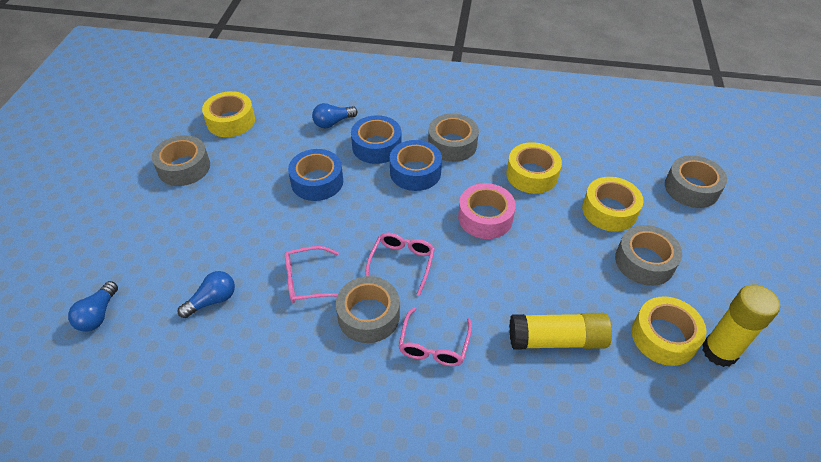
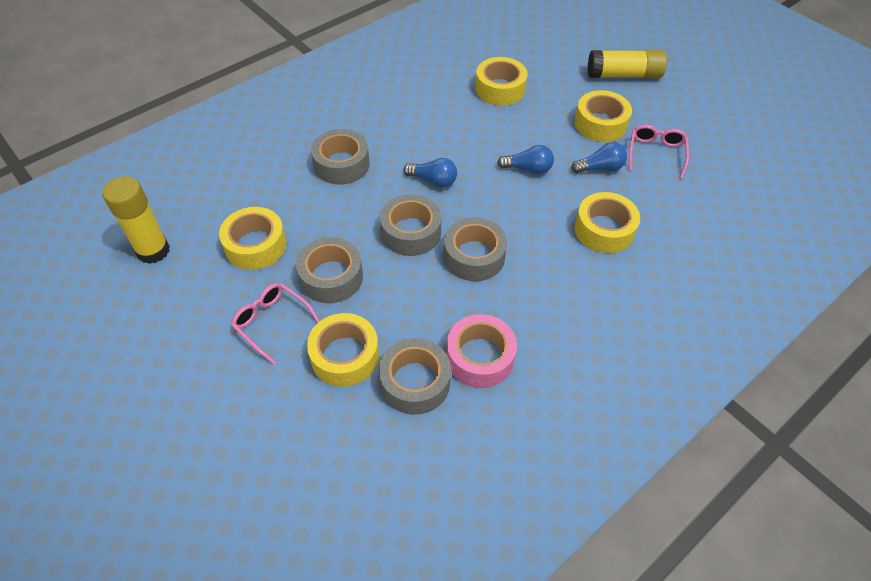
blue tape: 3 -> 0
pink glasses: 3 -> 2
yellow tape: 4 -> 5

